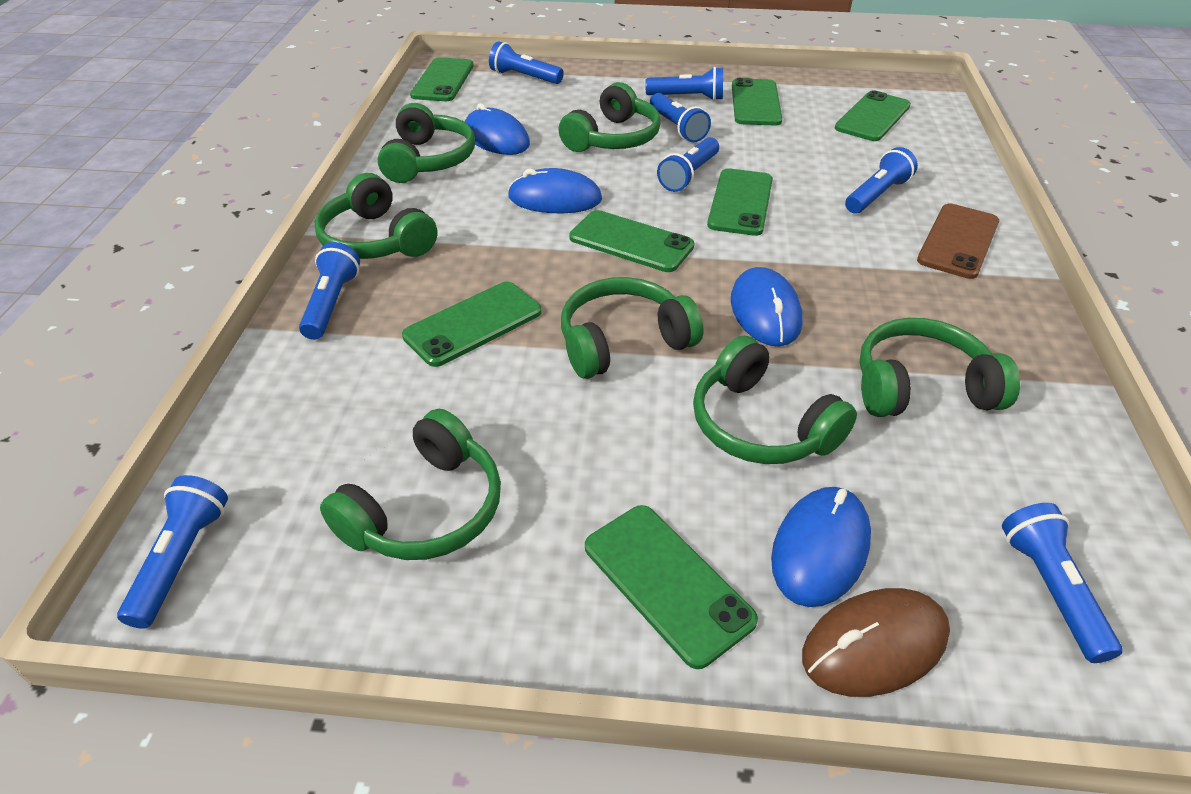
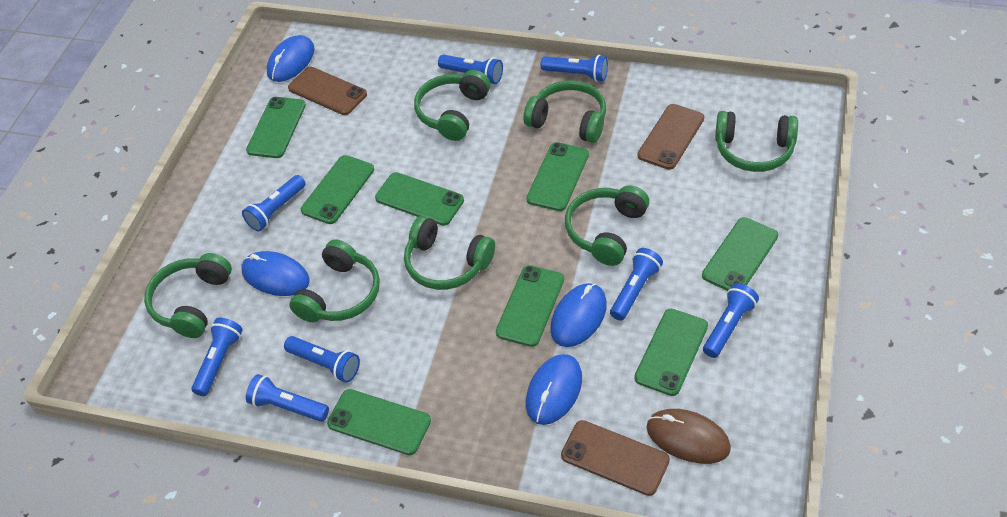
brown phone: 1 -> 3
green phone: 7 -> 8

